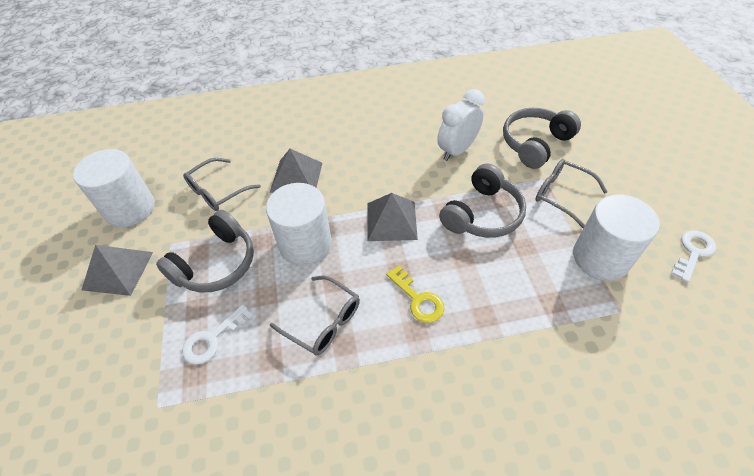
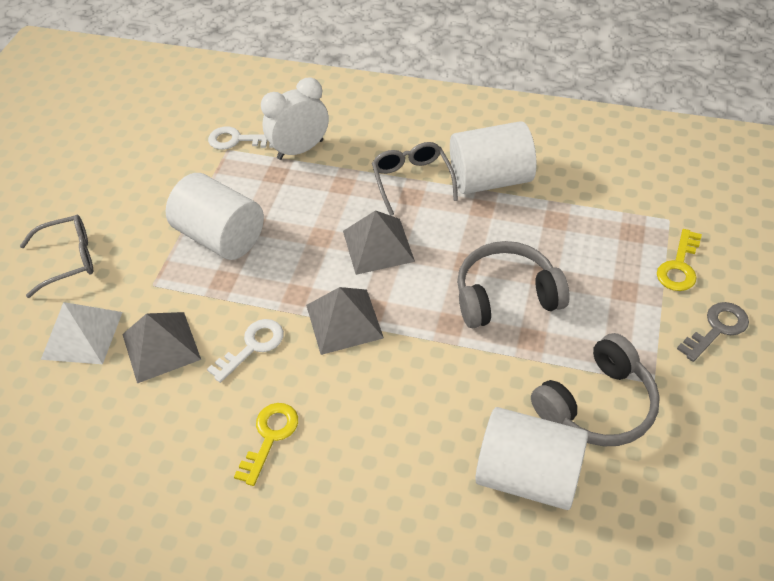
grey glasses: 3 -> 2
grey headphones: 3 -> 2
grey key: 0 -> 1
white pyramid: 0 -> 1
yellow key: 1 -> 2

